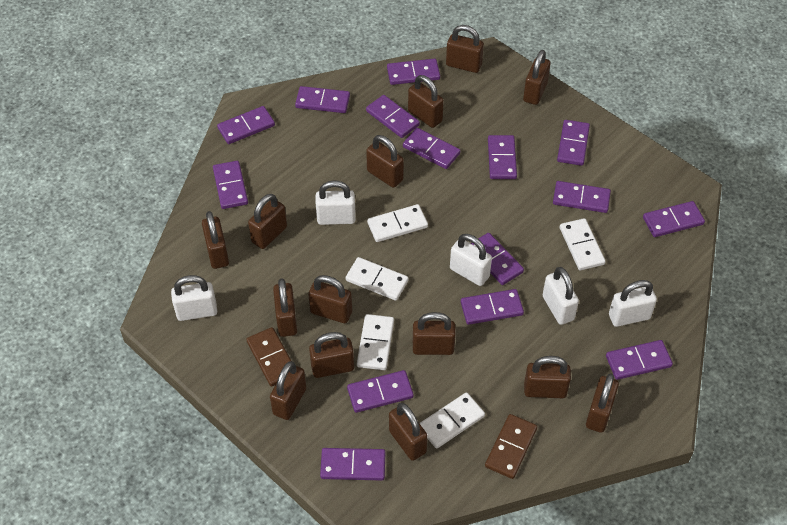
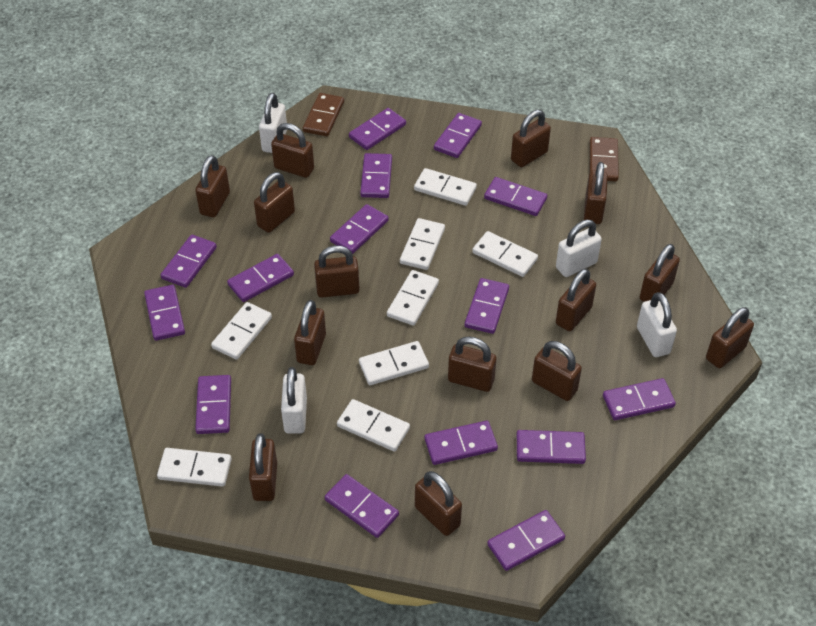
white domino: 5 -> 8
white padlock: 5 -> 4

